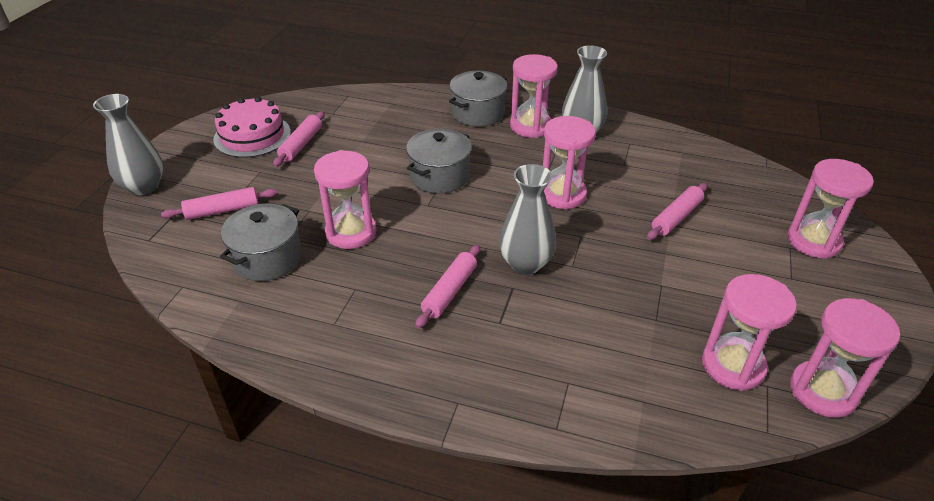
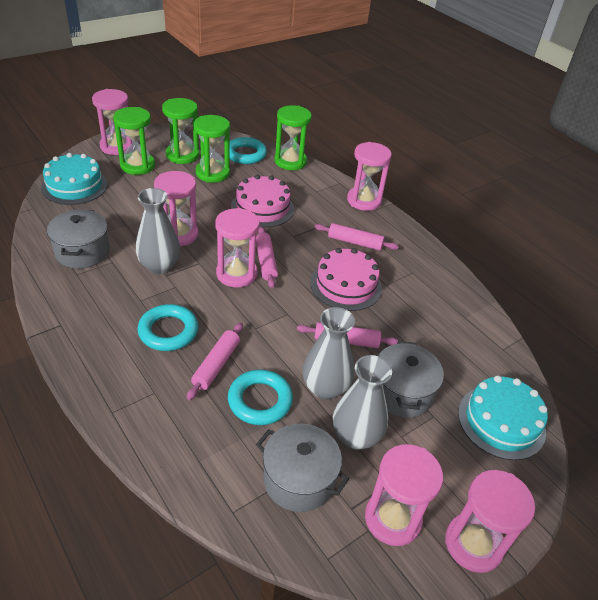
green hourglass: 0 -> 4
pink cake: 1 -> 2
turquoise cake: 0 -> 2
turquoise ring: 0 -> 3

